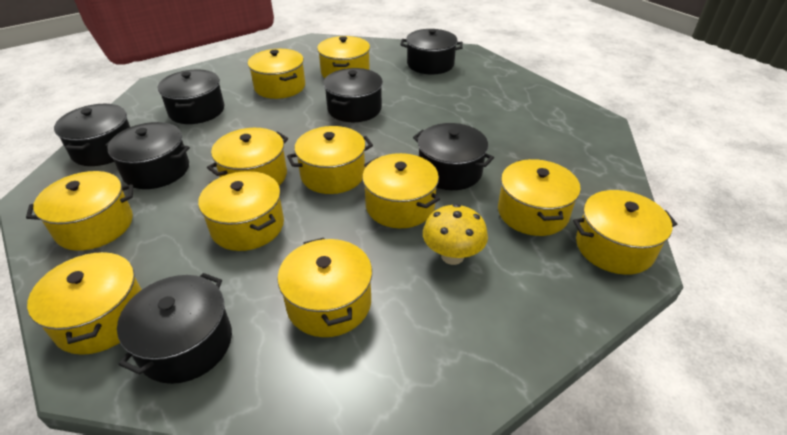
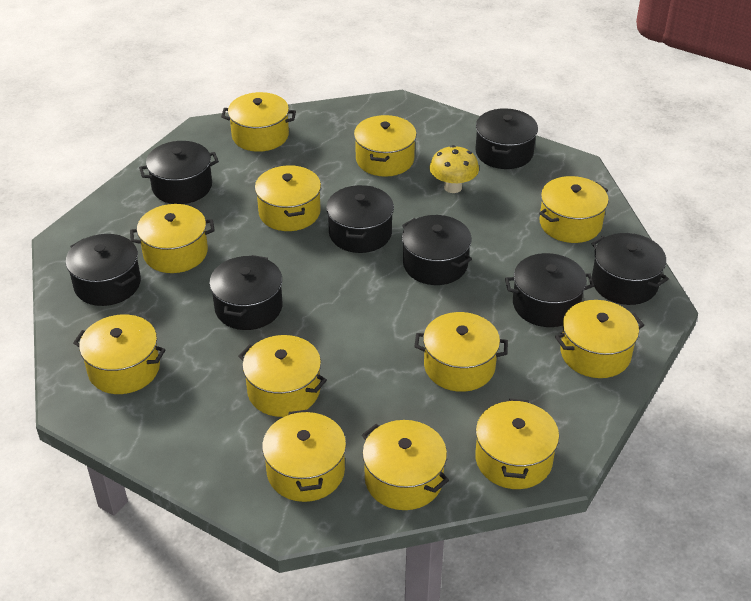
black pot: 7 -> 8
yellow pot: 11 -> 12

